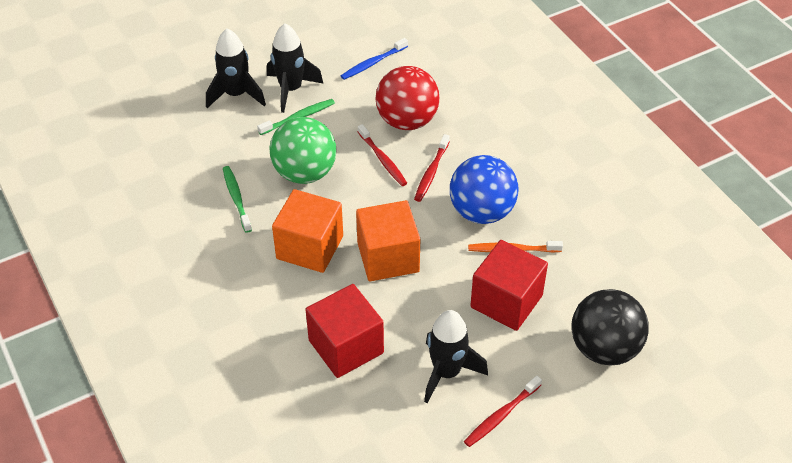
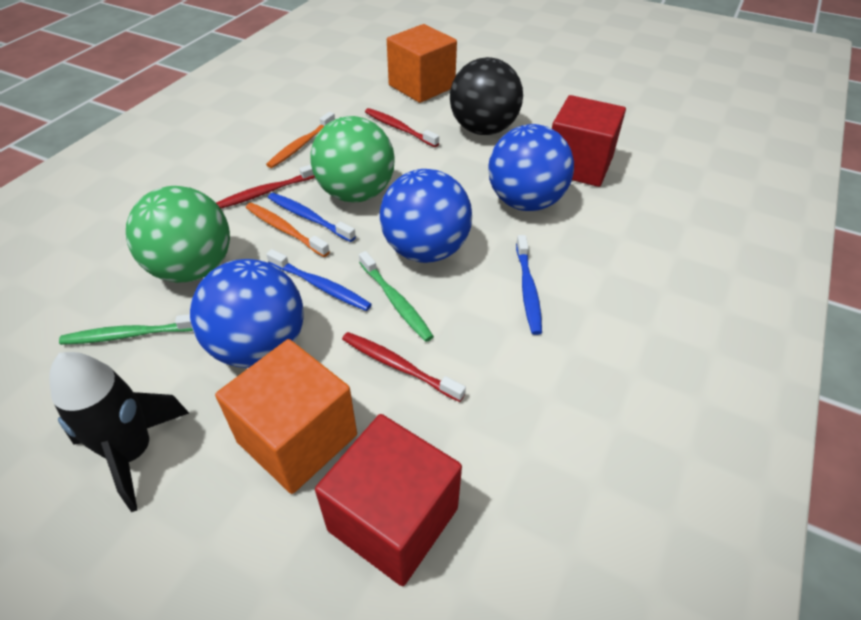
black rocket: 3 -> 1
blue ball: 1 -> 3
blue toothbrush: 1 -> 3
green ball: 1 -> 2
orange toothbrush: 1 -> 2
red ball: 1 -> 0

